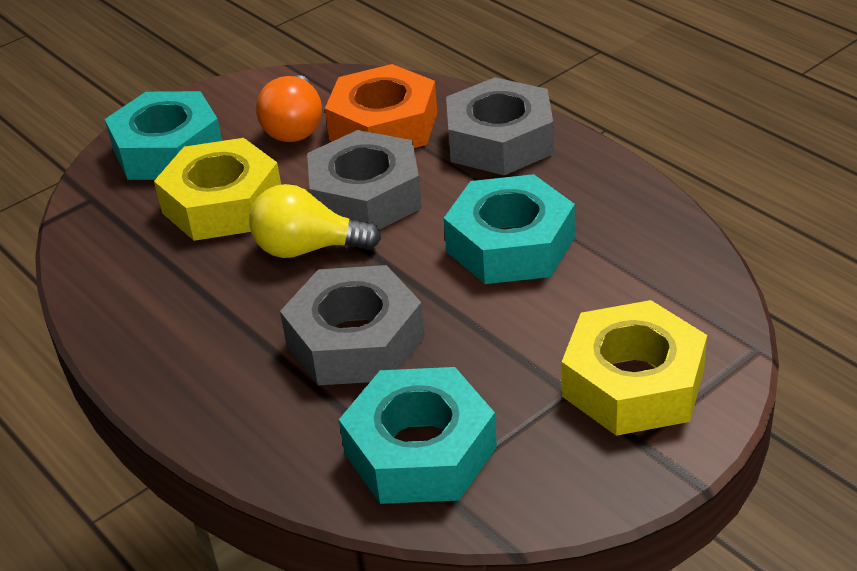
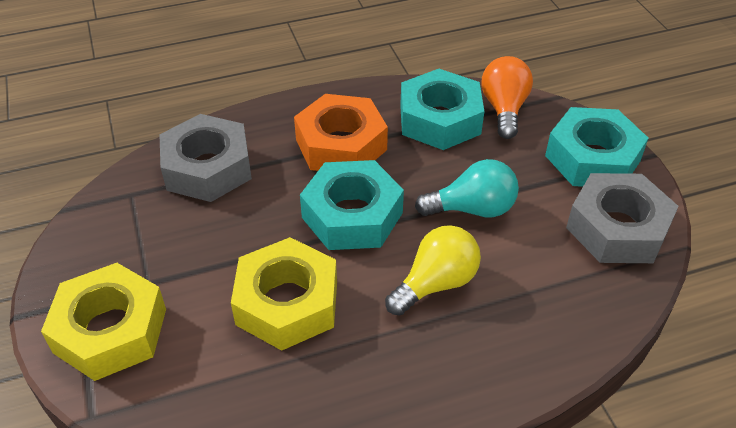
grey nut: 3 -> 2
turquoise light bulb: 0 -> 1

